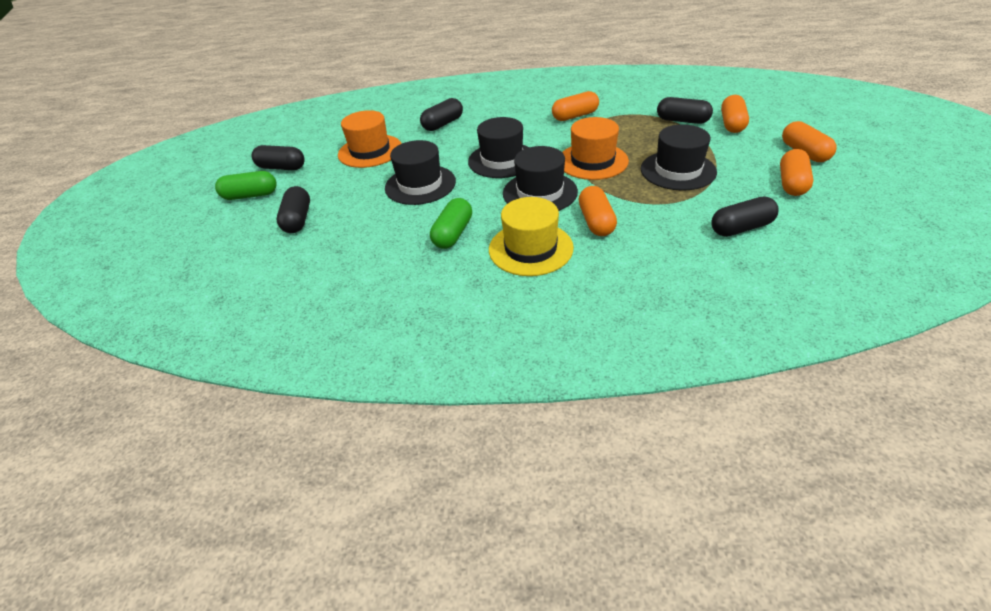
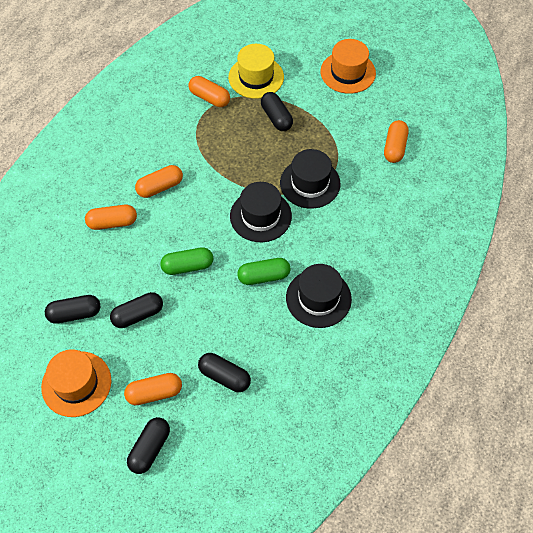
black hat: 4 -> 3

